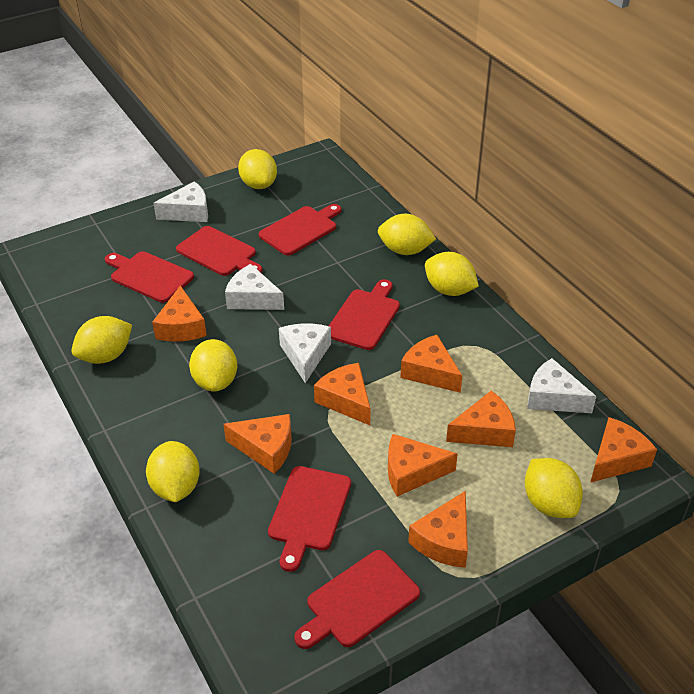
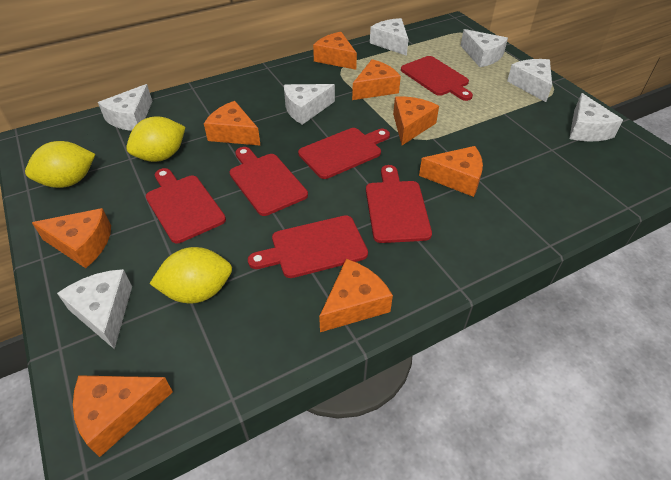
white cheese: 4 -> 7
yellow lemon: 7 -> 3

